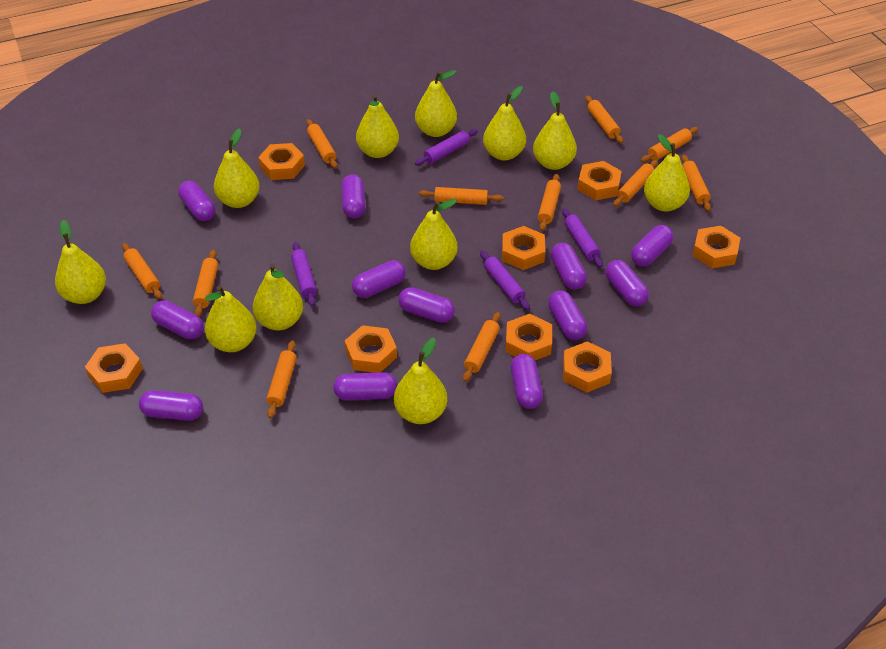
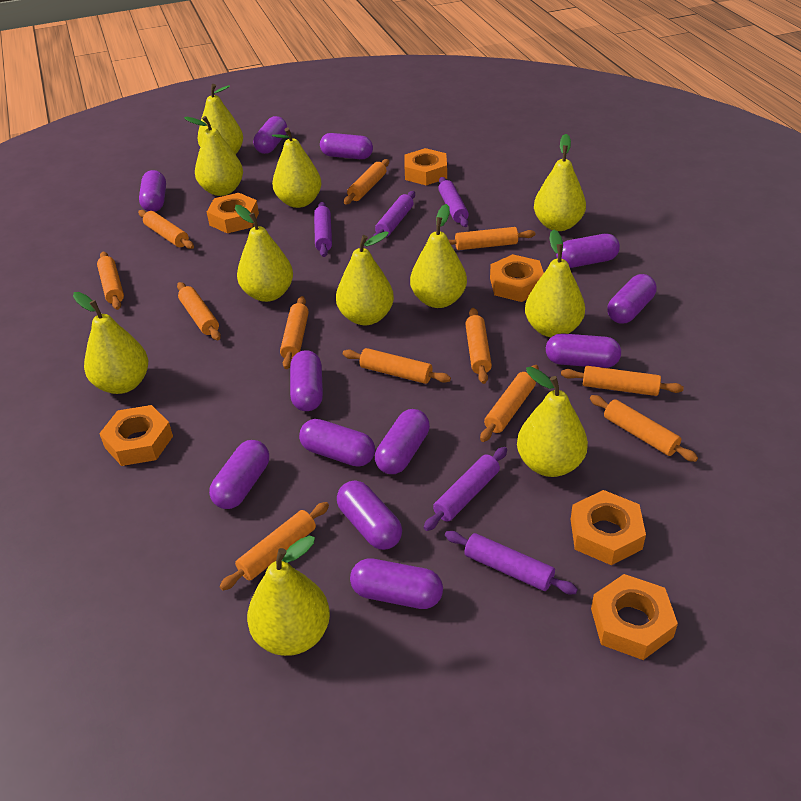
orange nut: 8 -> 6
orange rolling pin: 11 -> 12
purple rolling pin: 4 -> 5

